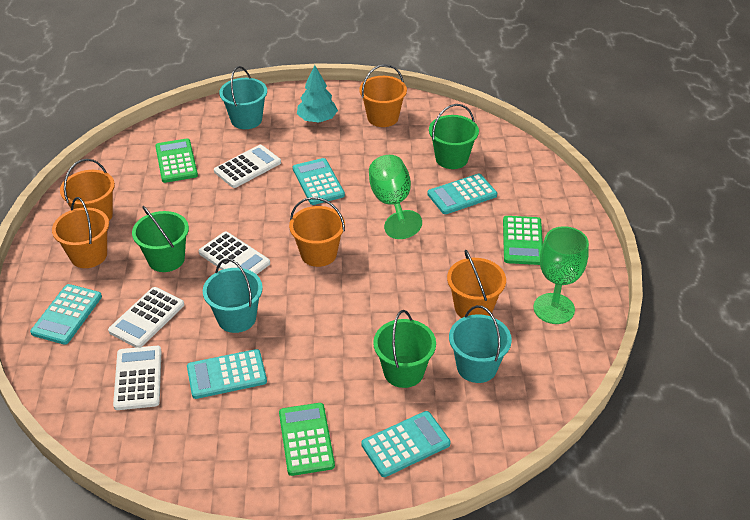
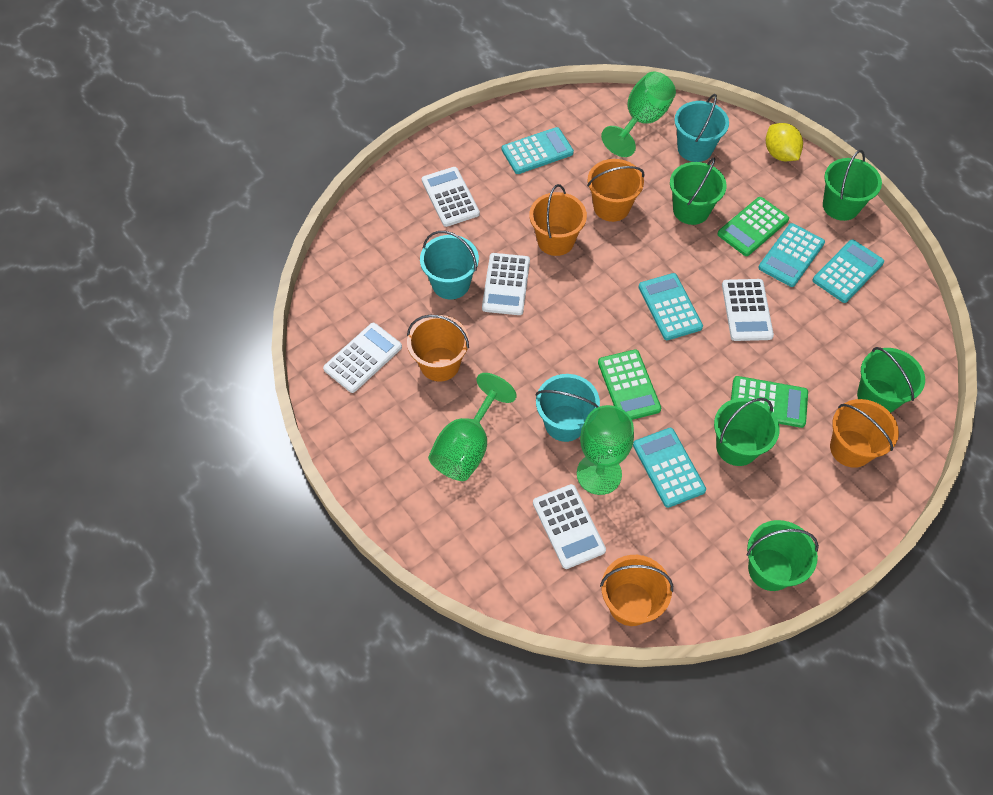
green bucket: 3 -> 5
green goblet: 2 -> 3
turquoise tree: 1 -> 0
white calculator: 4 -> 5
yellow lemon: 0 -> 1

